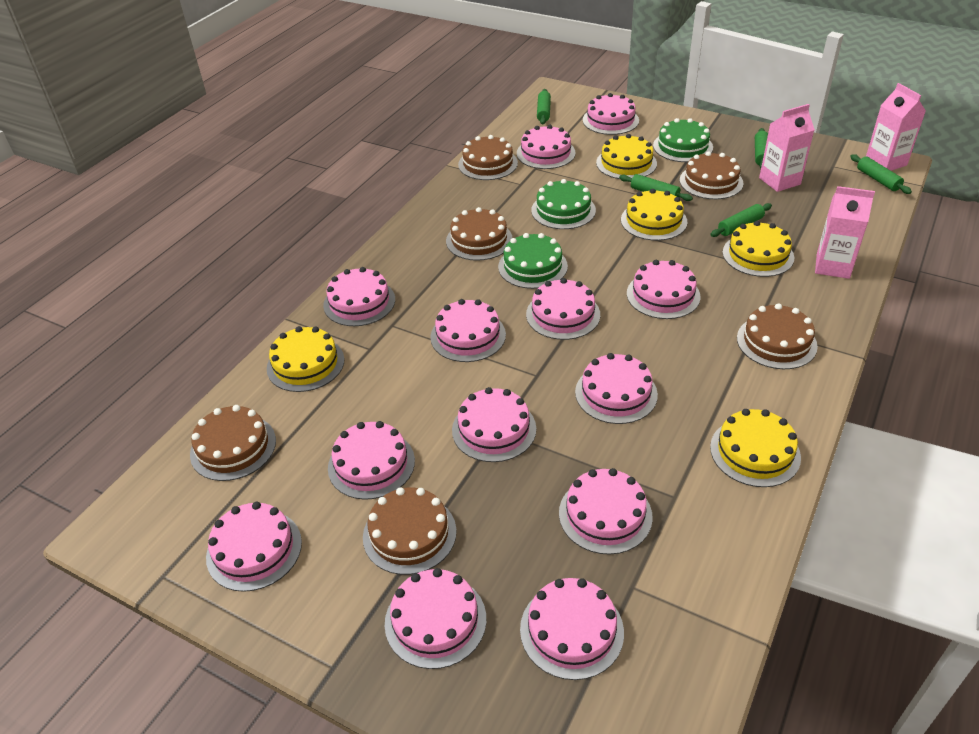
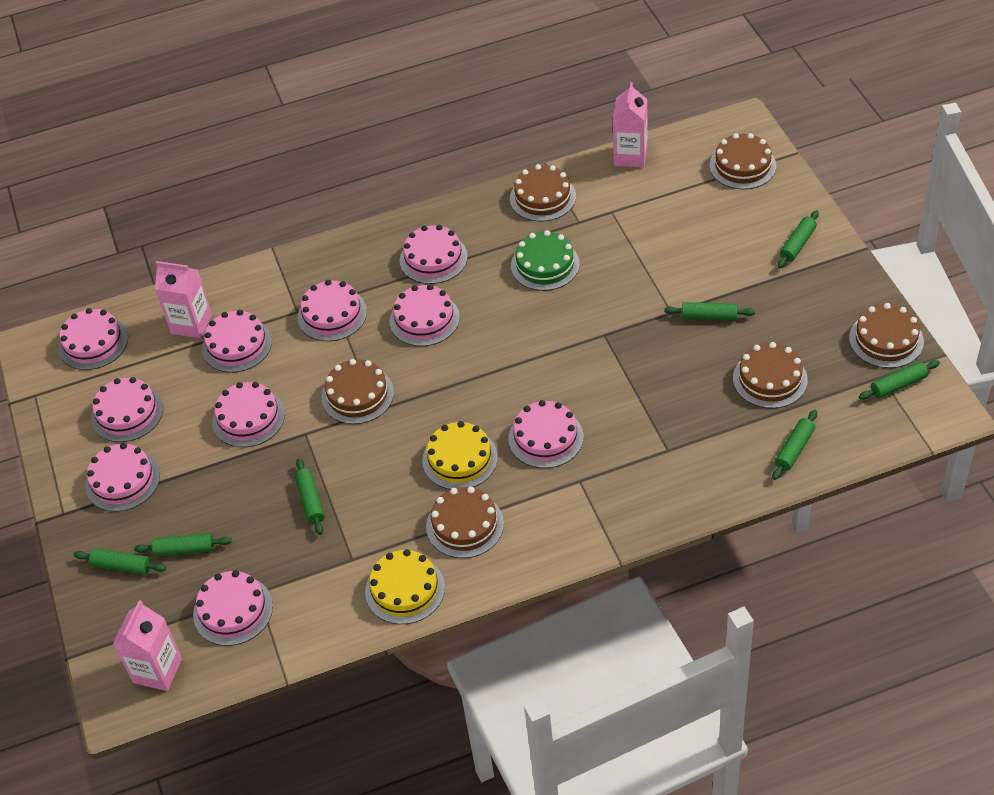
green cake: 3 -> 1
green rolling pin: 5 -> 7
pink cake: 13 -> 10
yellow cake: 5 -> 2

